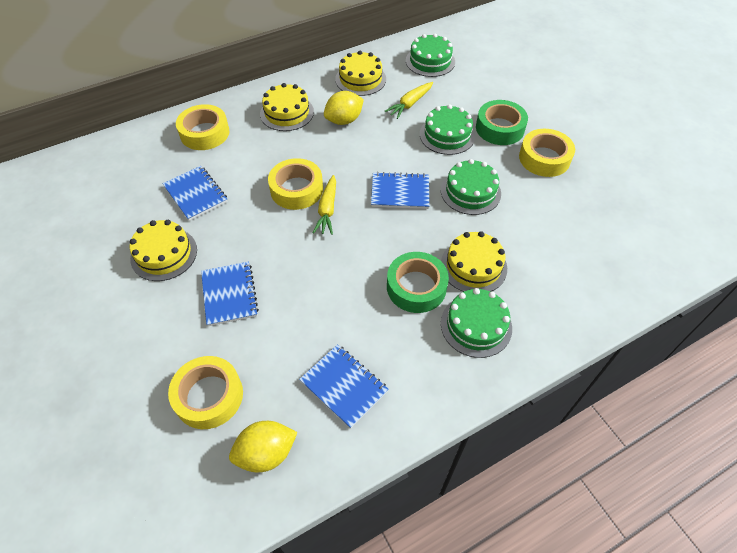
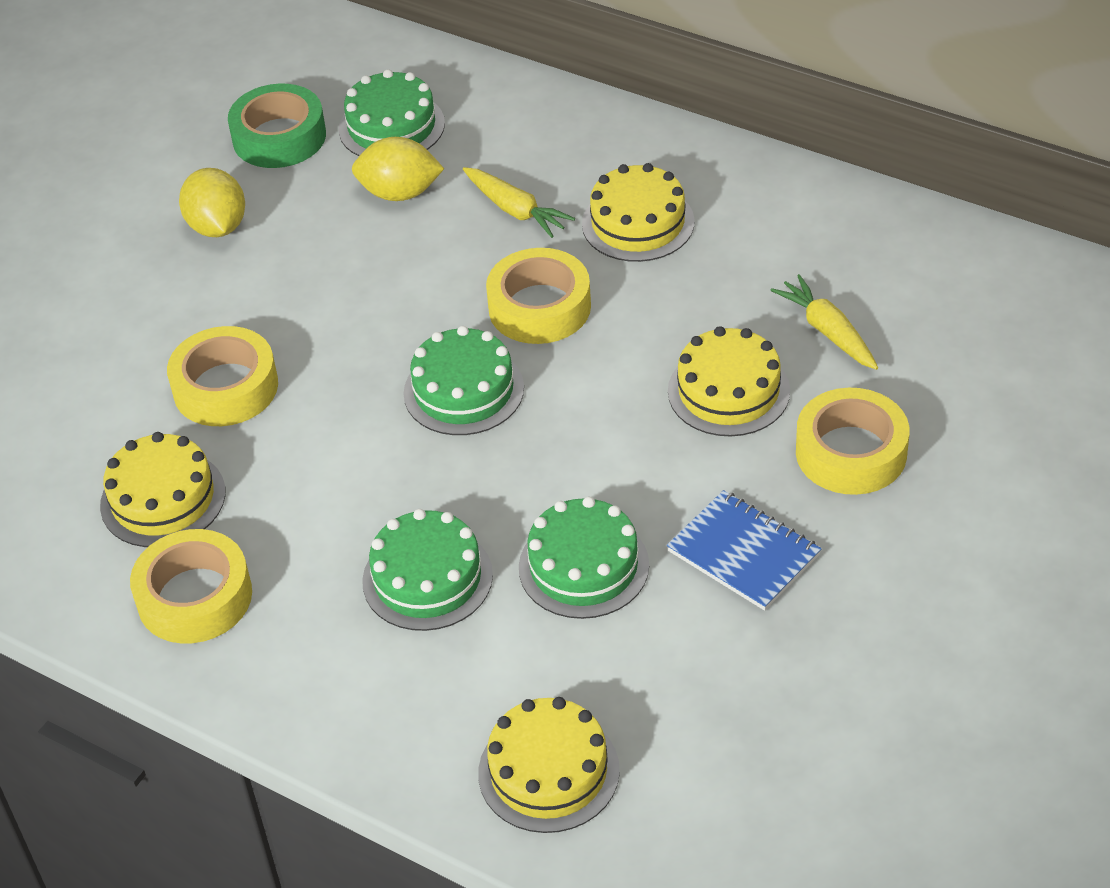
blue notebook: 4 -> 1
green tape: 2 -> 1

